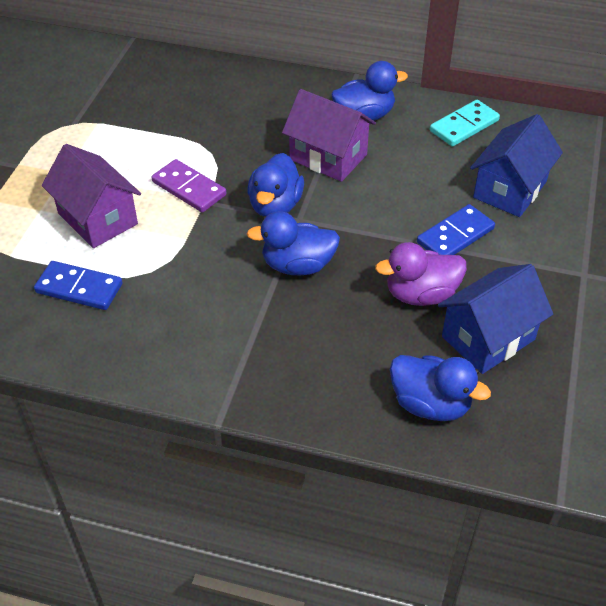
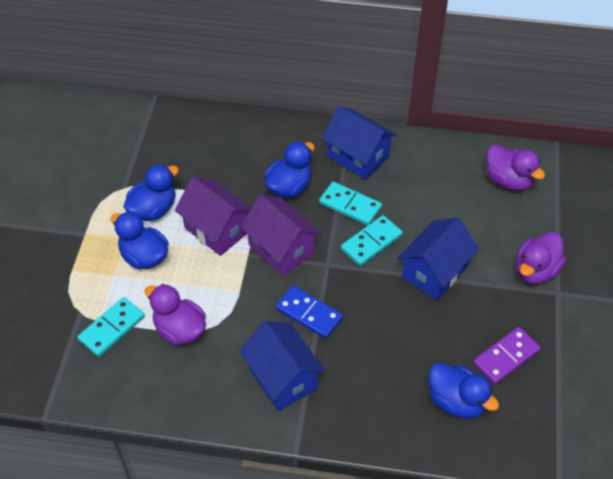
blue domino: 2 -> 1
blue house: 2 -> 3
purple duck: 1 -> 3
turquoise domino: 1 -> 3

